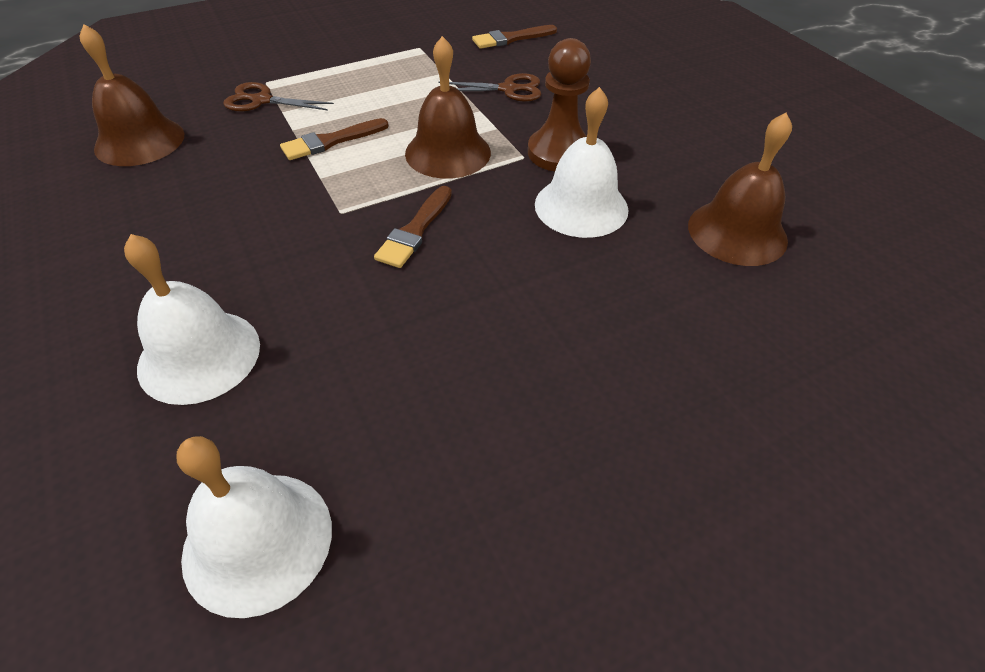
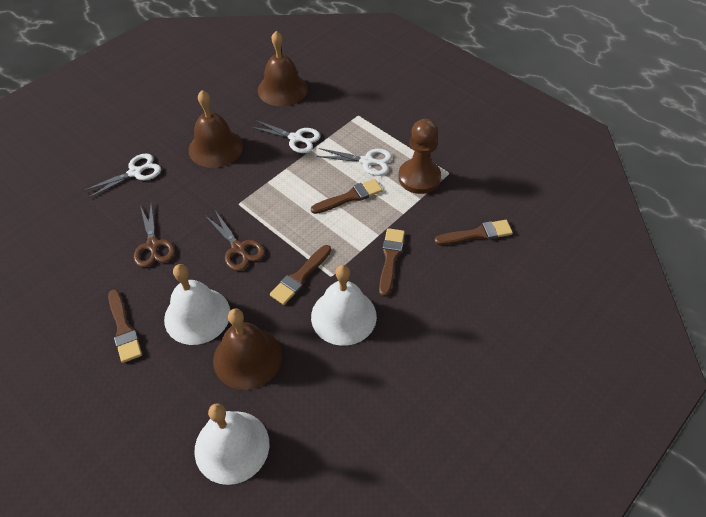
brown brush: 3 -> 5
white scissors: 0 -> 3

